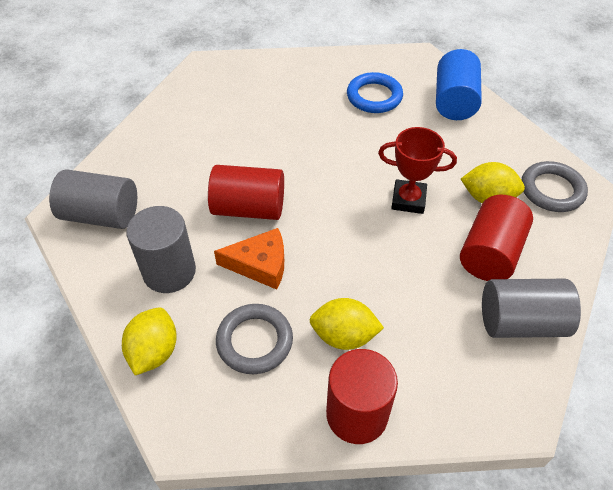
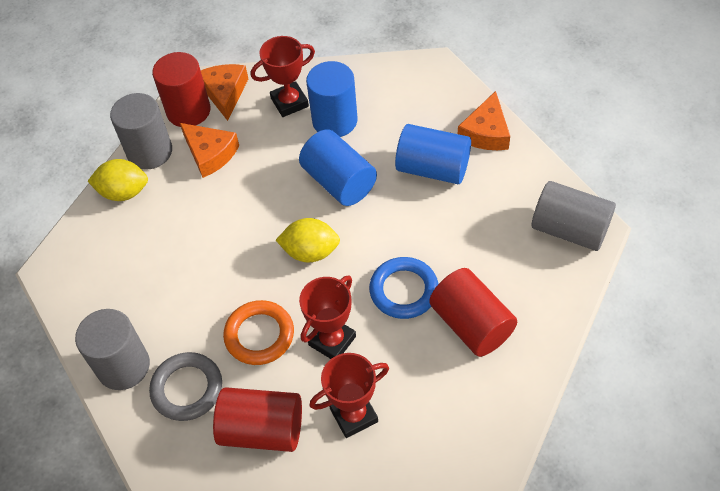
blue cylinder: 1 -> 3
grey ring: 2 -> 1
orange cheese: 1 -> 3
orange ring: 0 -> 1
red trophy: 1 -> 3
yellow lemon: 3 -> 2

